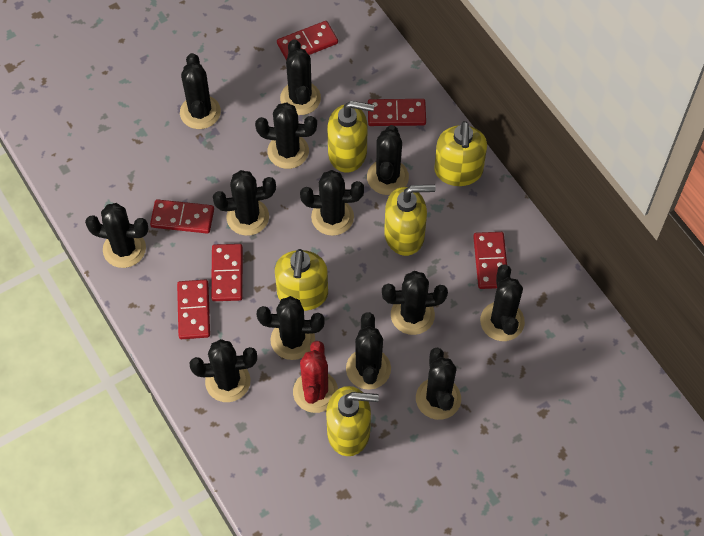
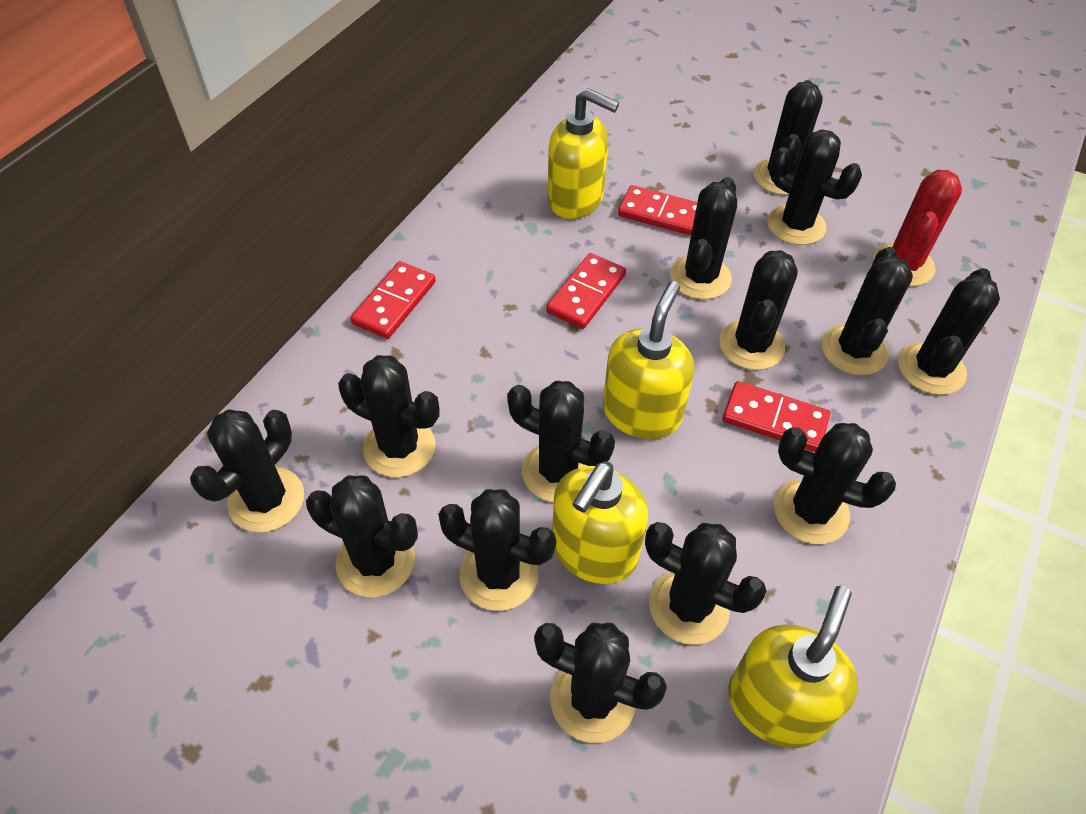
black cactus: 13 -> 14
red domino: 6 -> 4
yellow soap dispenser: 5 -> 4

